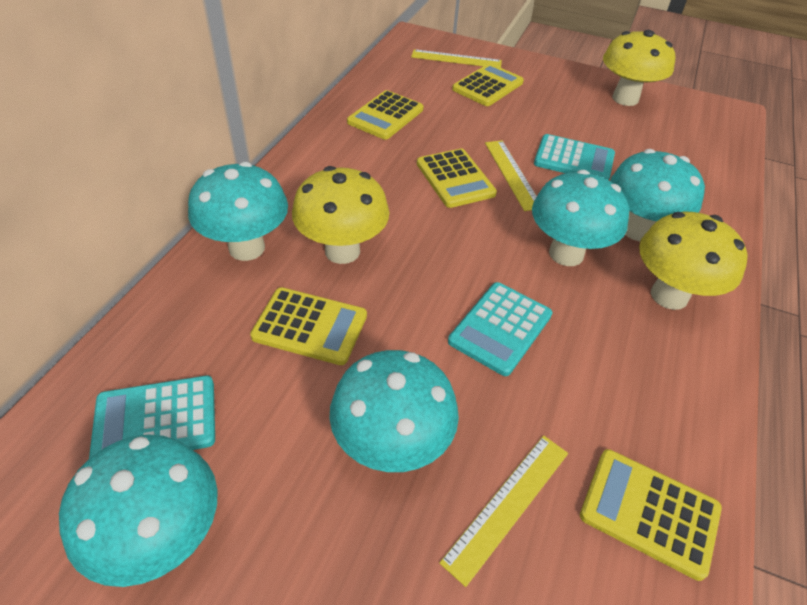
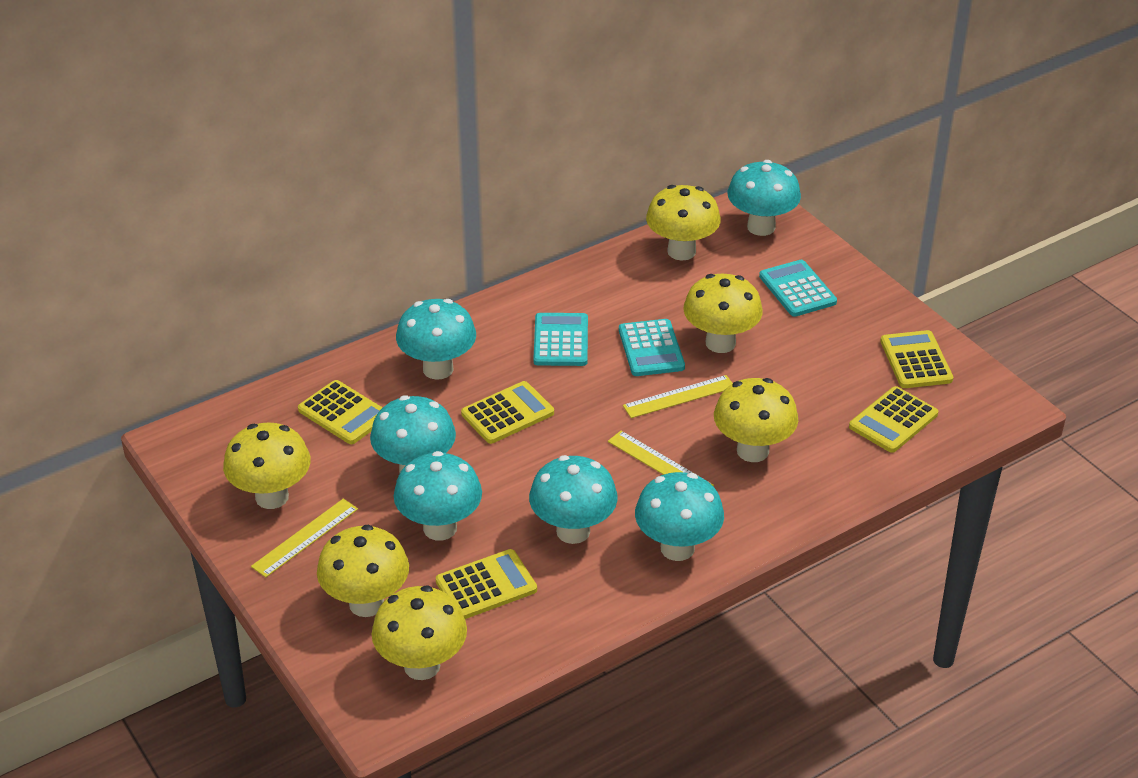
turquoise mushroom: 5 -> 6
yellow mushroom: 3 -> 6

